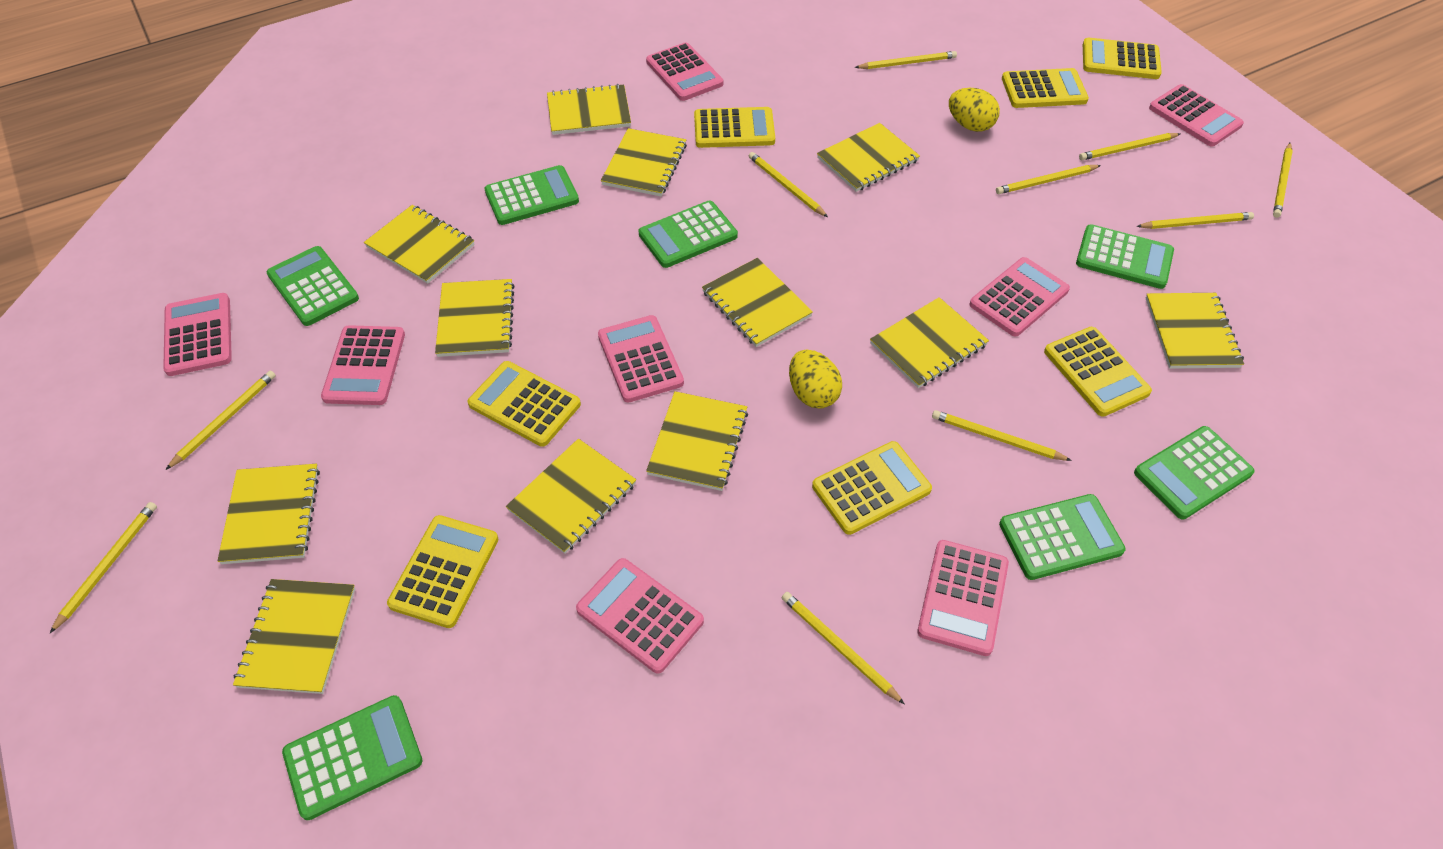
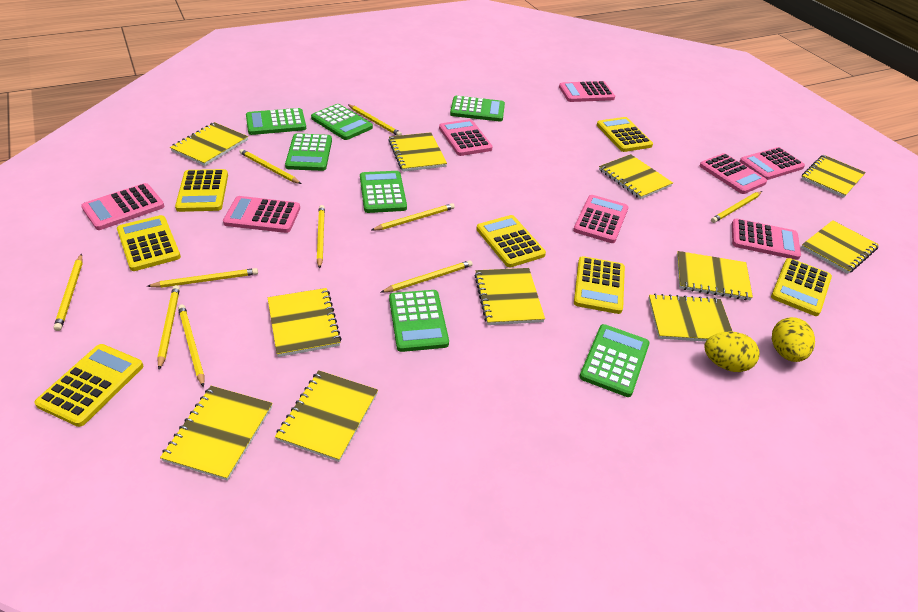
yellow notebook: 12 -> 11

